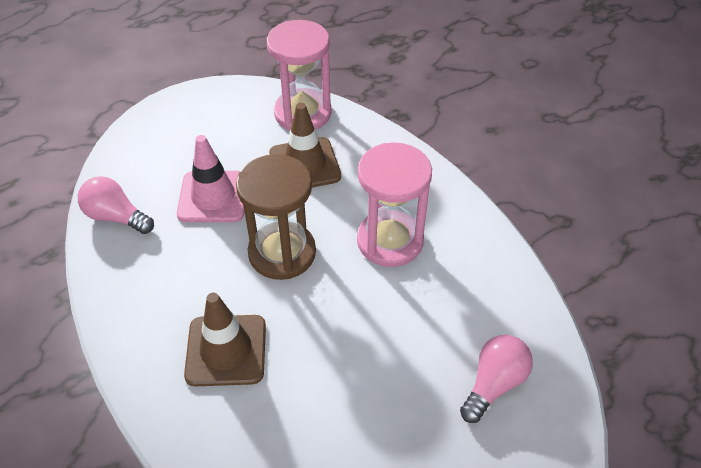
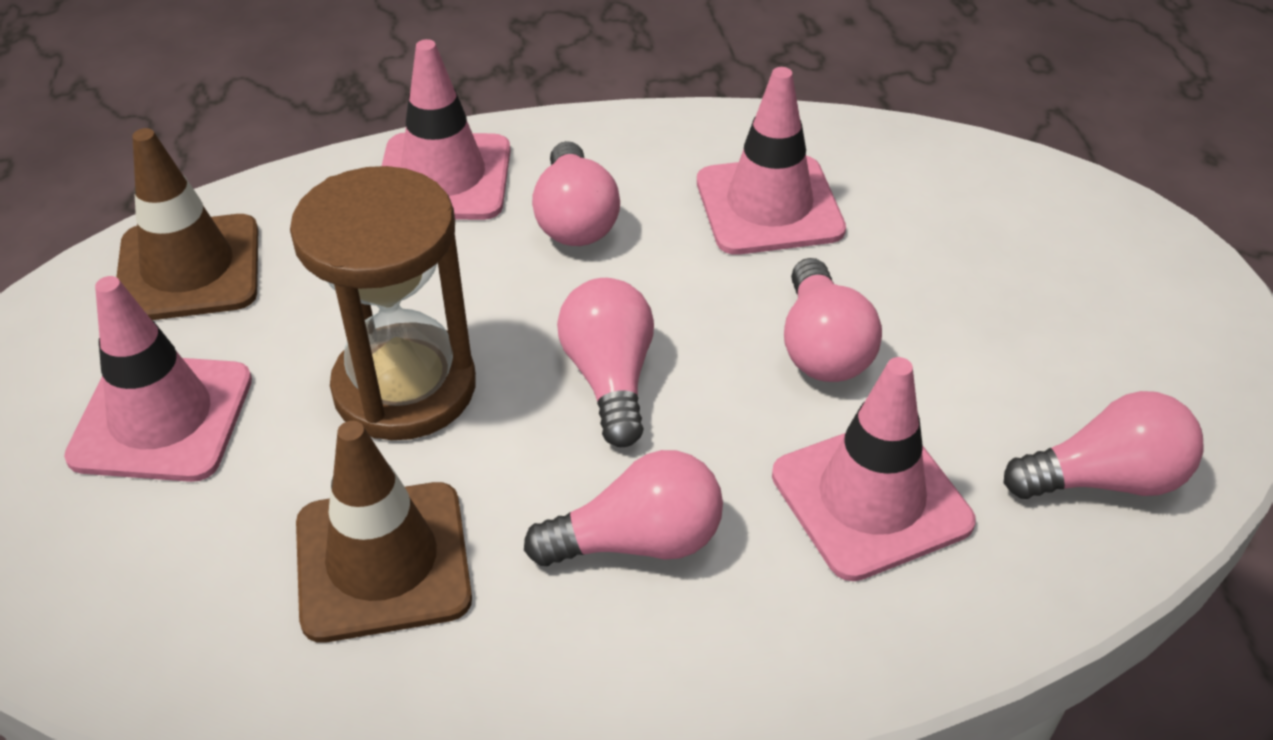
pink hourglass: 2 -> 0
pink light bulb: 2 -> 5
pink traffic cone: 1 -> 4

